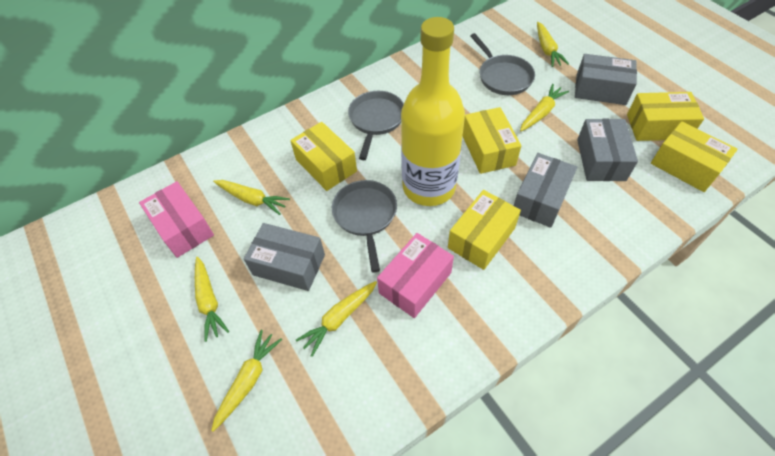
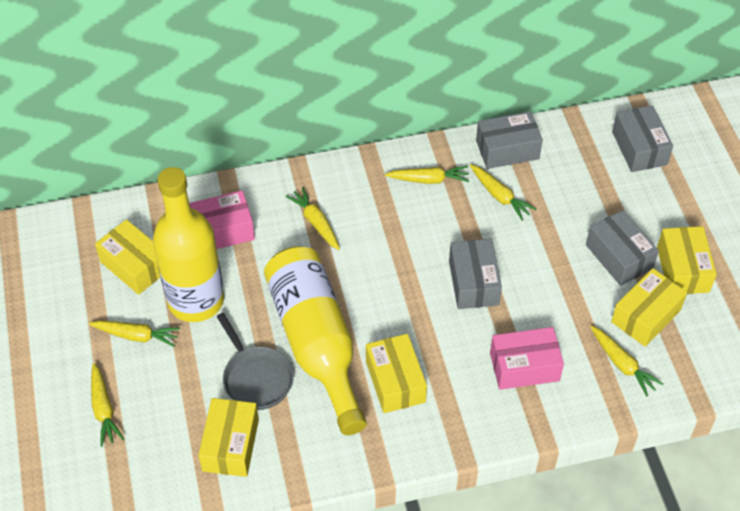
grey pan: 3 -> 1
yellow bottle: 1 -> 2

